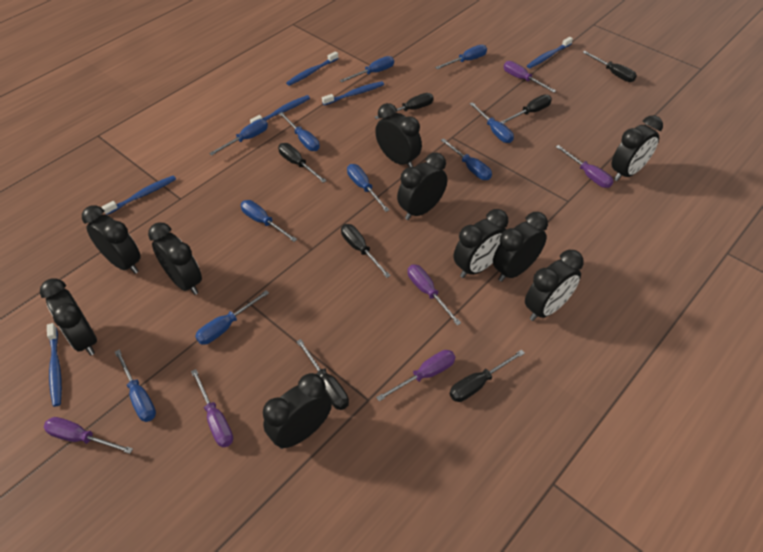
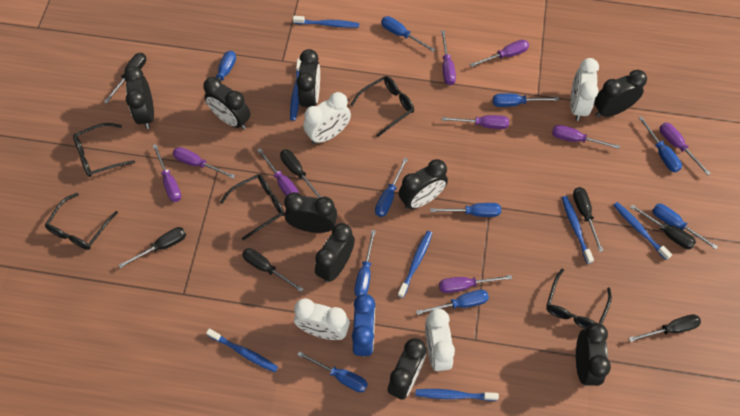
black clock: 10 -> 9
black glasses: 0 -> 5
blue clock: 0 -> 1
blue toothbrush: 6 -> 7
purple screwdriver: 6 -> 9
white clock: 0 -> 4

